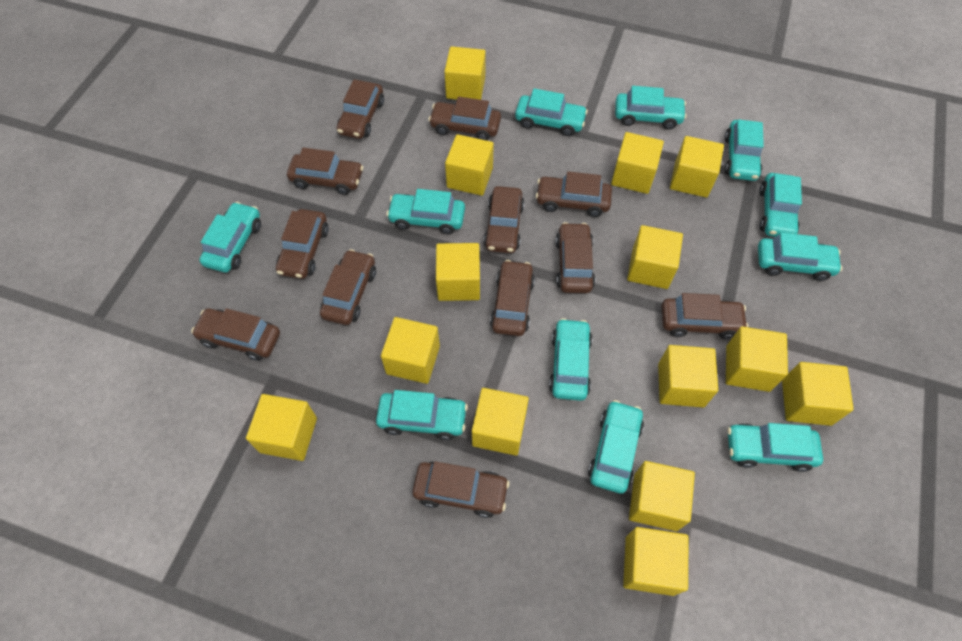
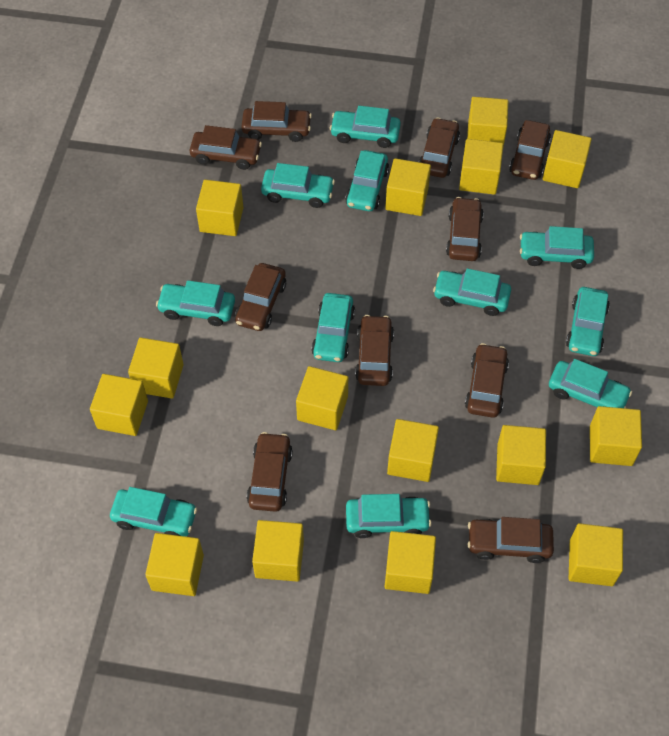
brown car: 12 -> 10
yellow cube: 14 -> 15

